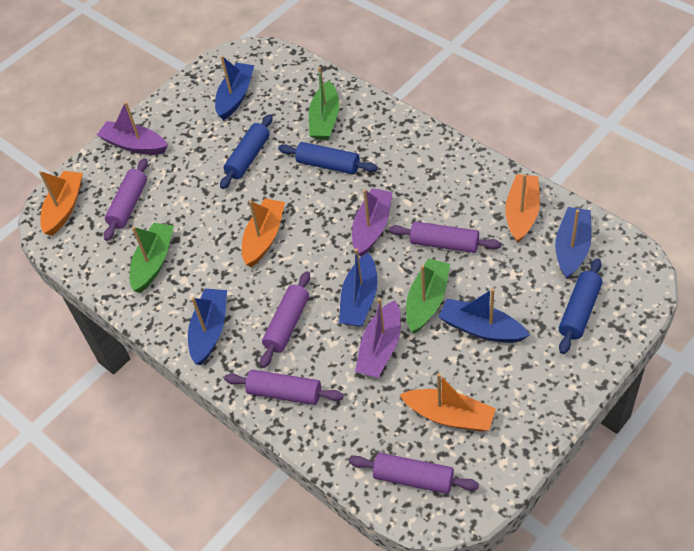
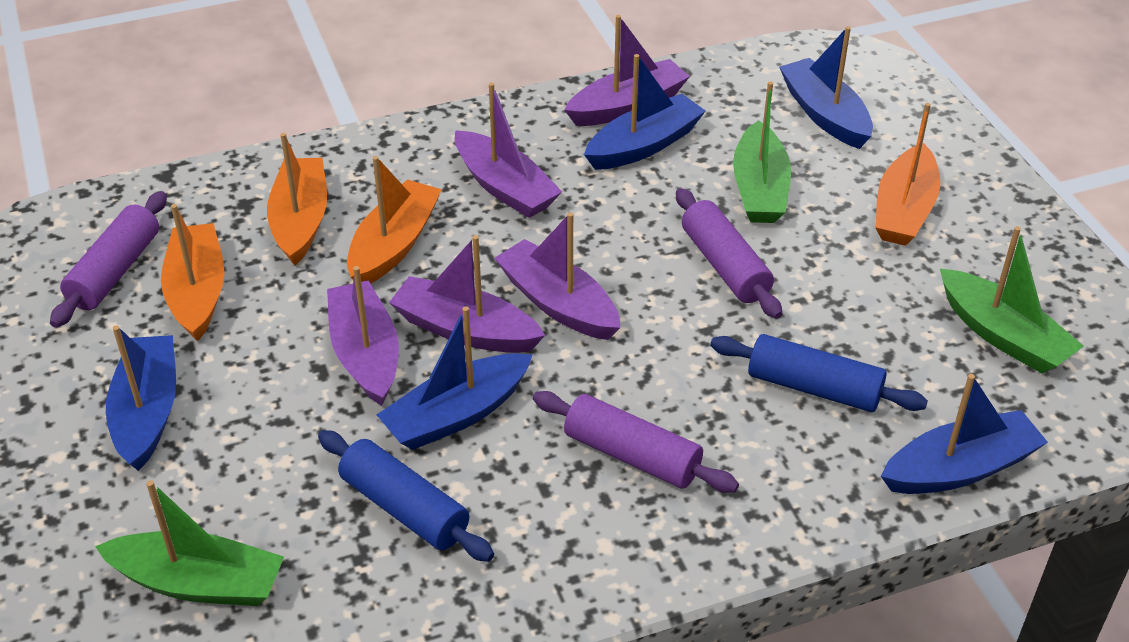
blue rolling pin: 3 -> 2
purple boat: 3 -> 5
purple rolling pin: 5 -> 3

